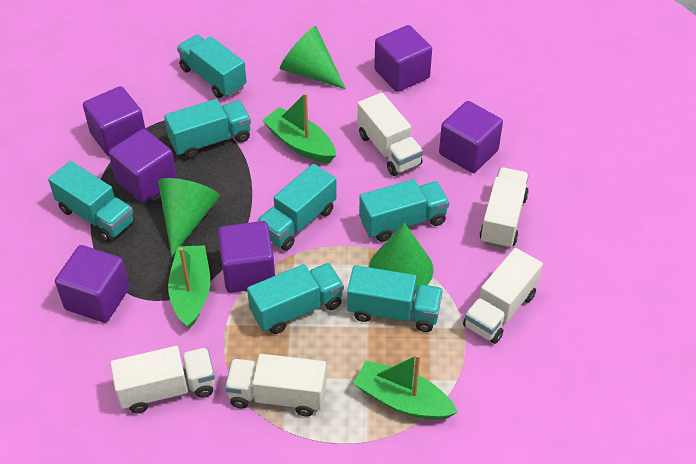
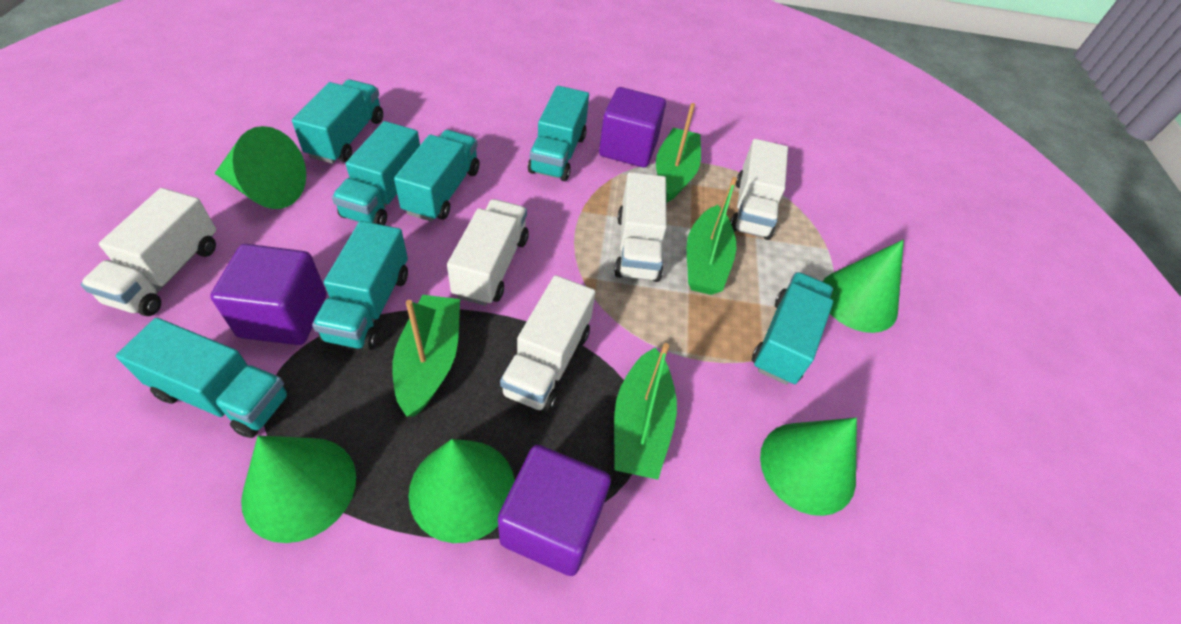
green boat: 3 -> 4
green cone: 3 -> 5
purple cube: 6 -> 3

